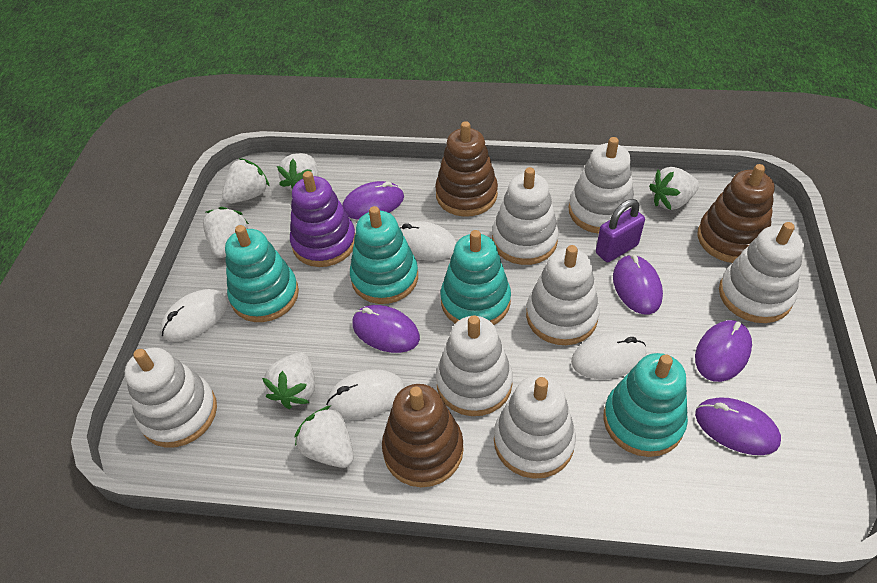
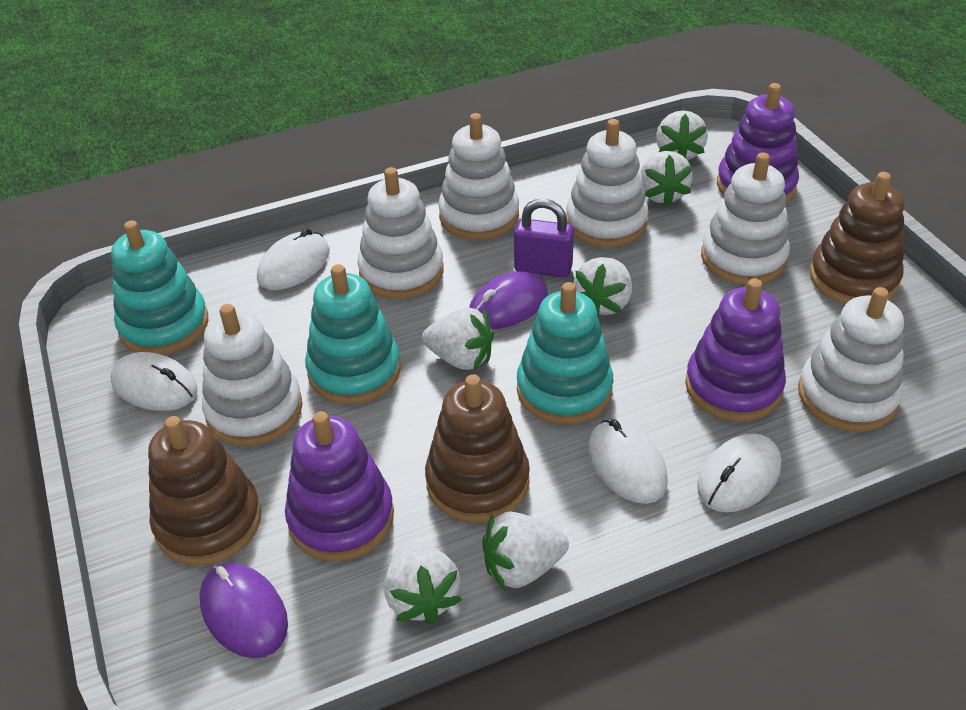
purple mouse: 5 -> 2
purple stacking toy: 1 -> 3
turquoise stacking toy: 4 -> 3
white stacking toy: 7 -> 6

